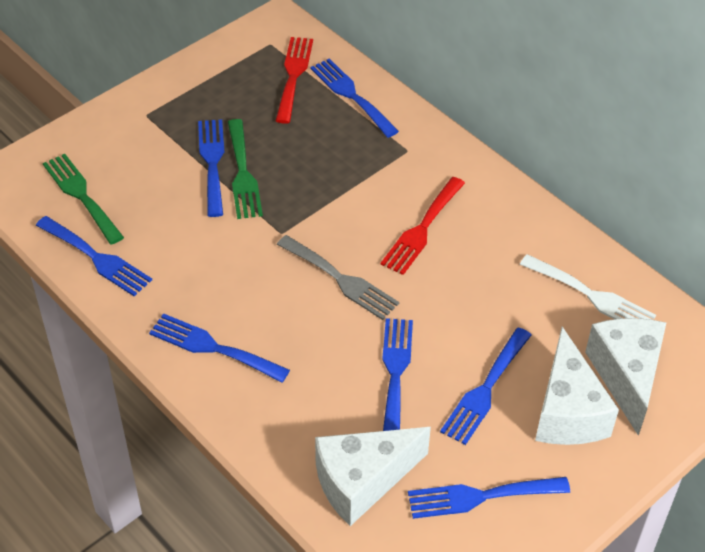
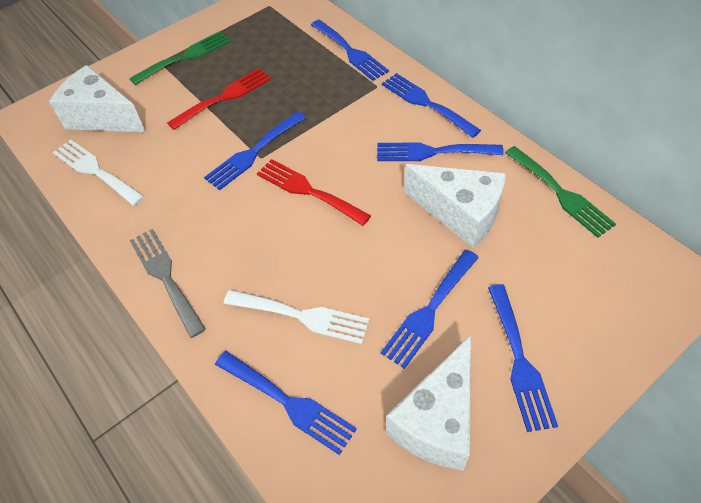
white fork: 1 -> 2

